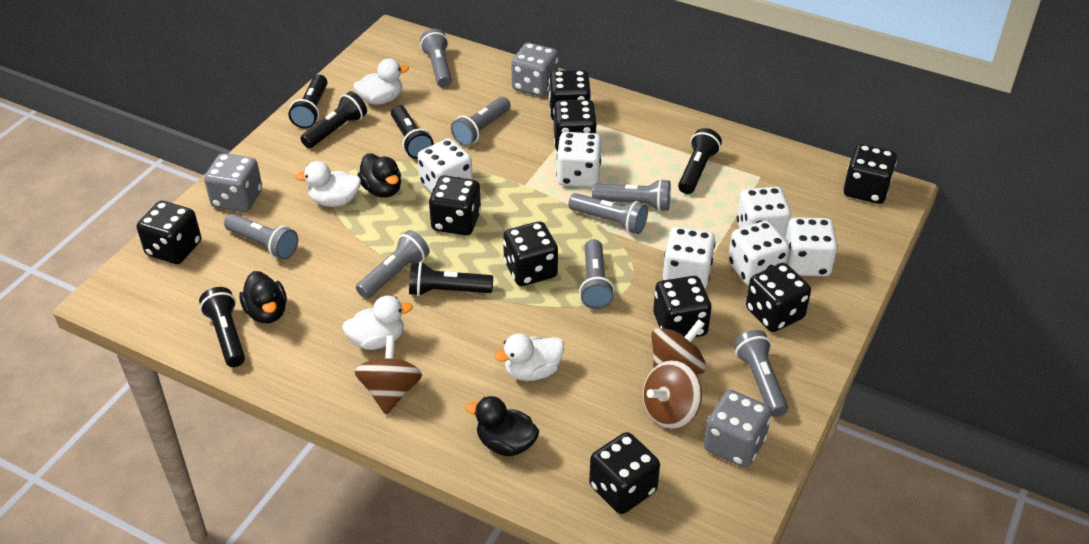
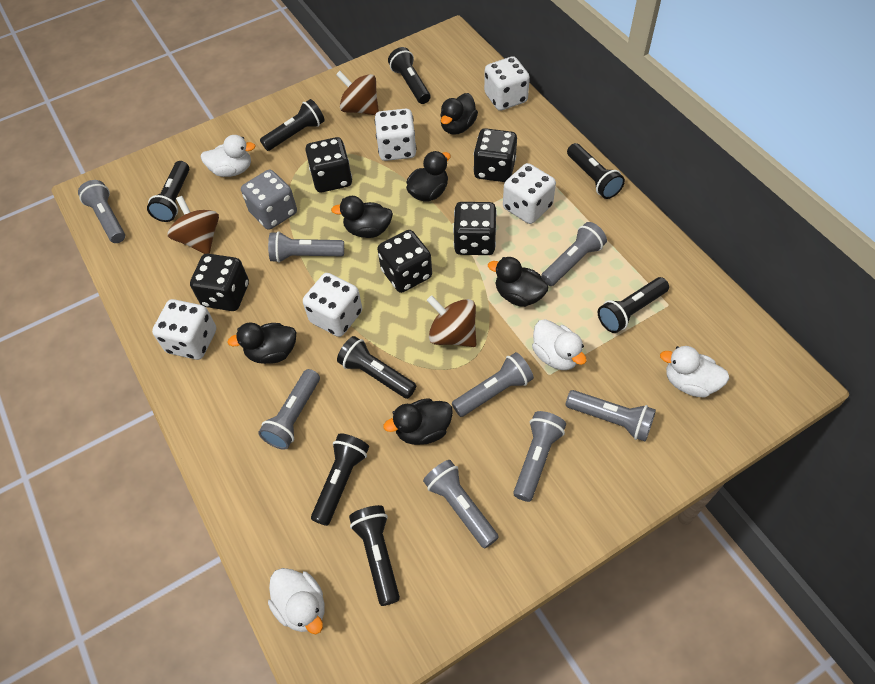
black dice: 9 -> 5
black duck: 3 -> 6
black flashlight: 6 -> 8
grey dice: 3 -> 1
white dice: 6 -> 5

